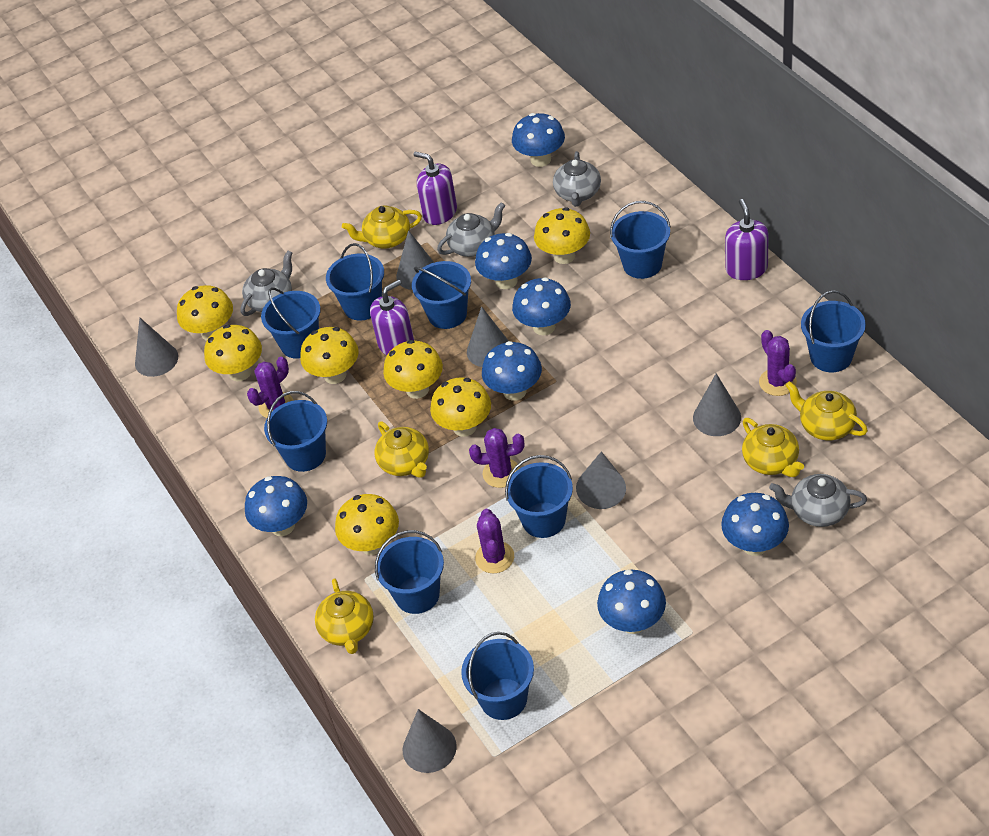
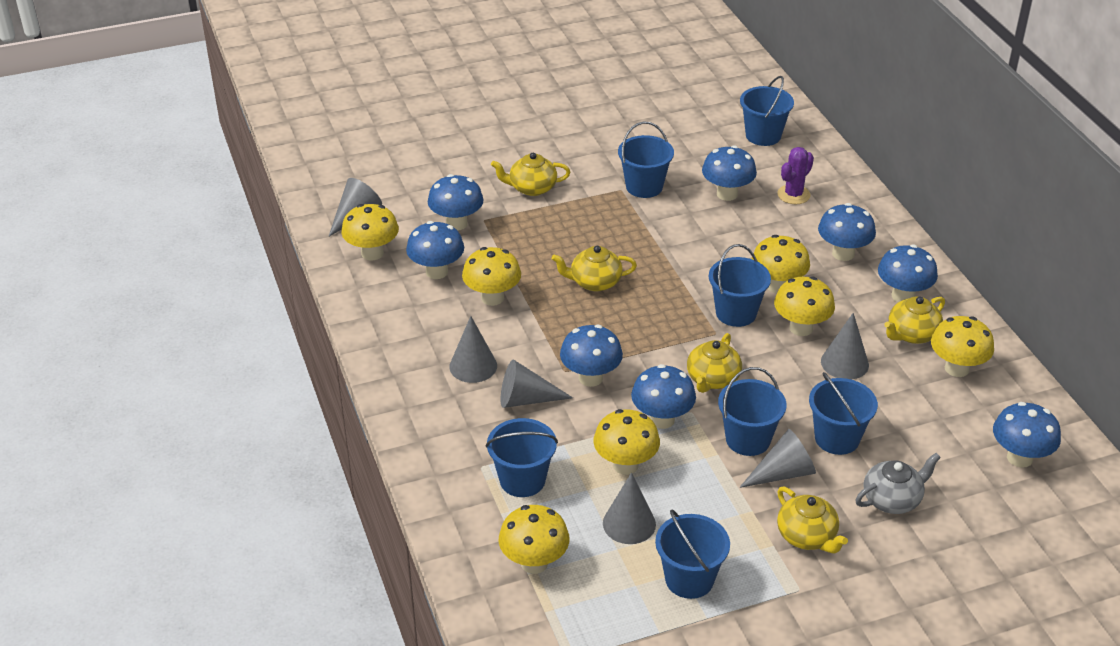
blue bucket: 9 -> 7
blue mushroom: 7 -> 8
grey teapot: 4 -> 1
purple cactus: 4 -> 1
purple soap dispenser: 3 -> 0

